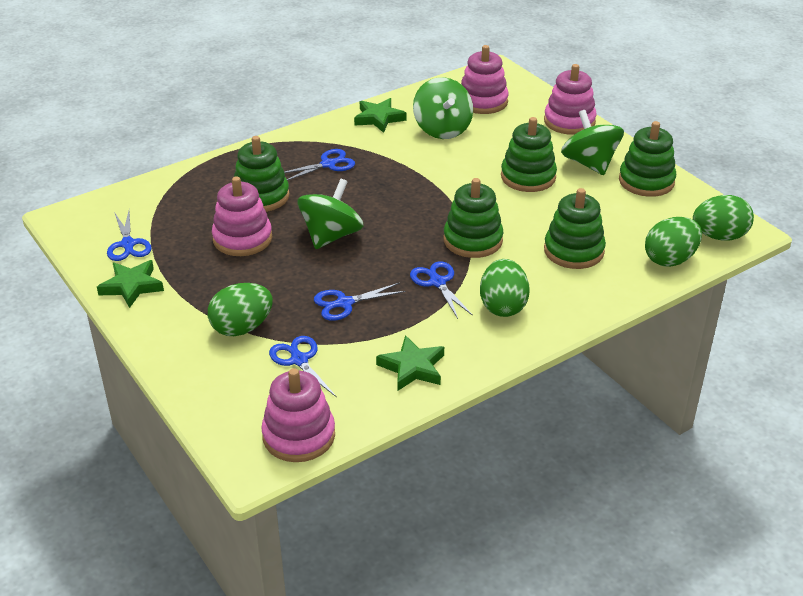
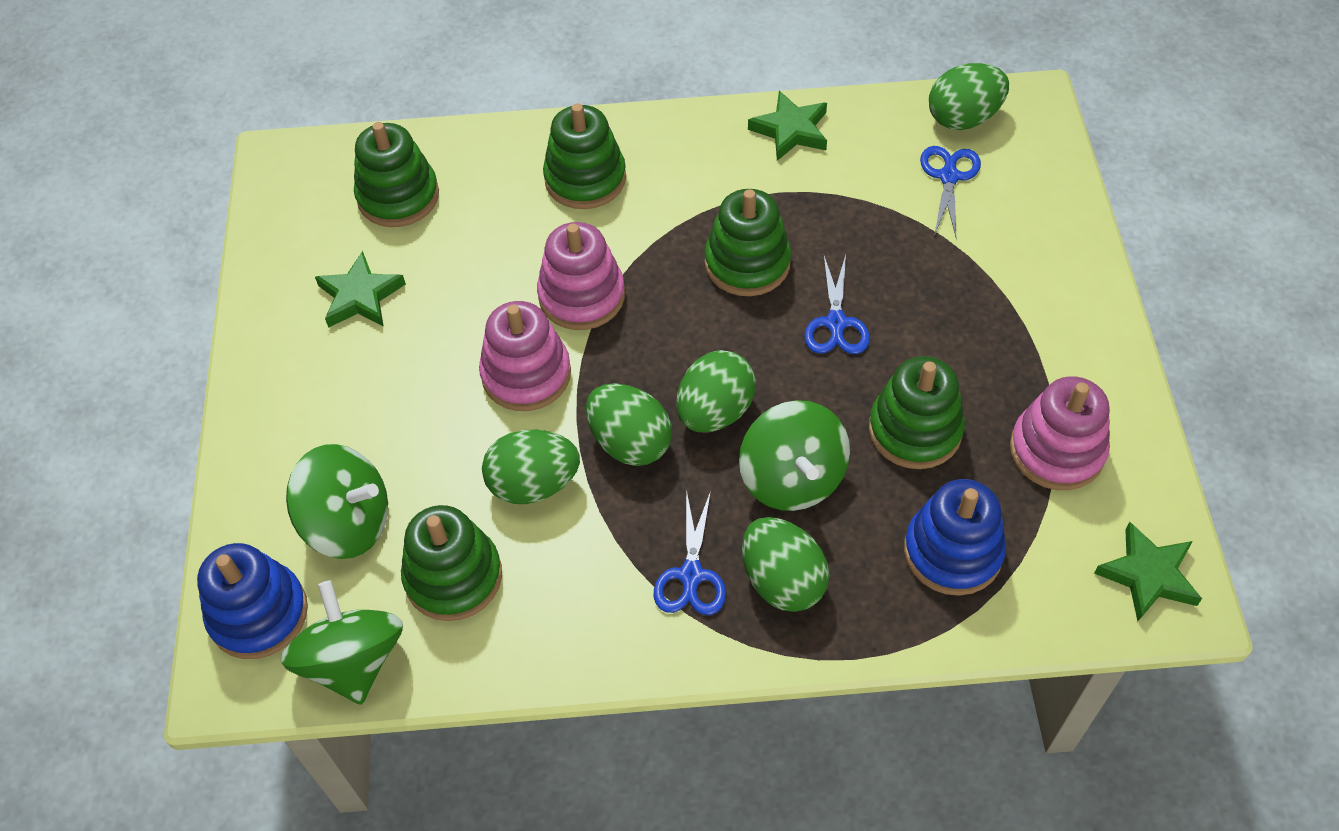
blue scissors: 5 -> 3
blue stacking toy: 0 -> 2
green egg: 4 -> 5
pink stacking toy: 4 -> 3

